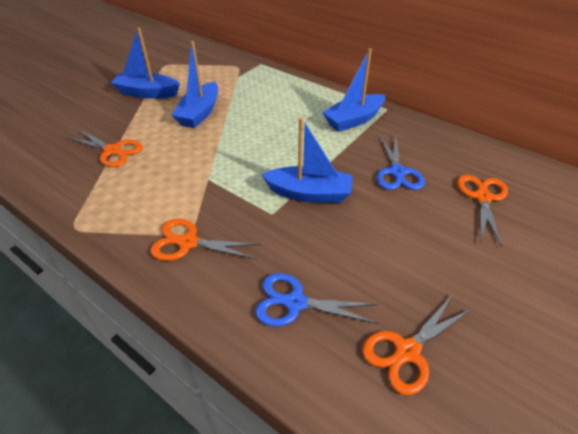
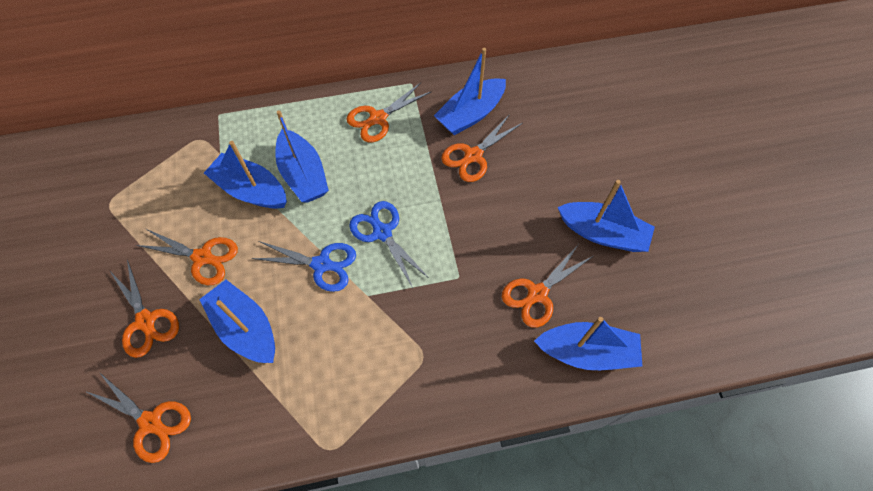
blue boat: 4 -> 6
orange scissors: 4 -> 6

